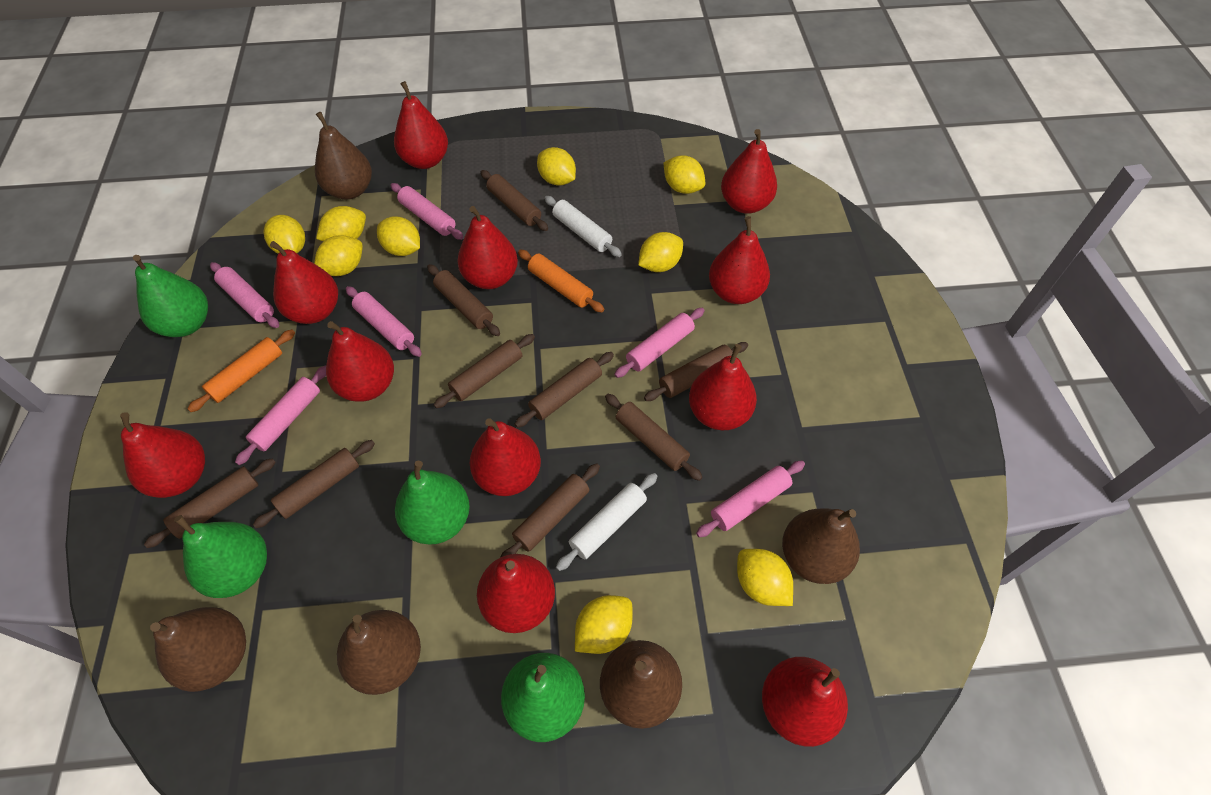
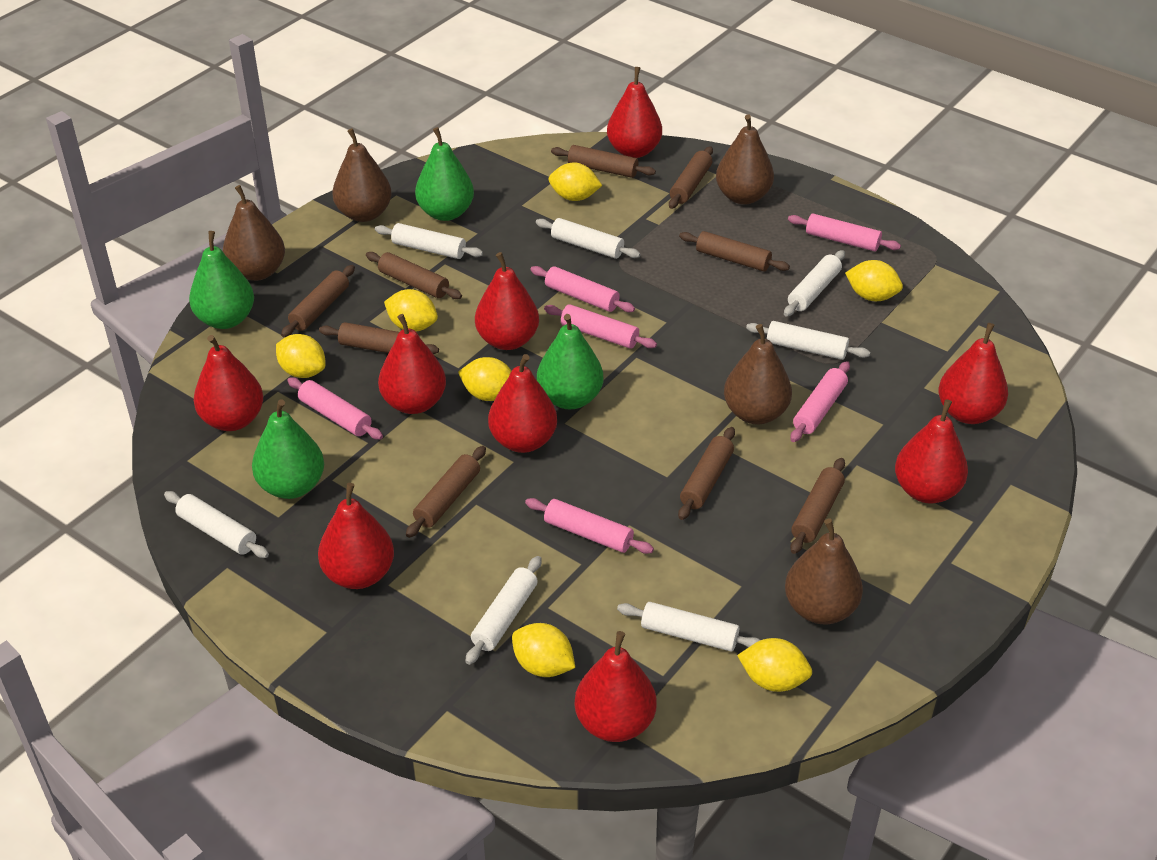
orange rolling pin: 2 -> 0
red pear: 11 -> 9
white rolling pin: 2 -> 7
yellow lemon: 9 -> 7

